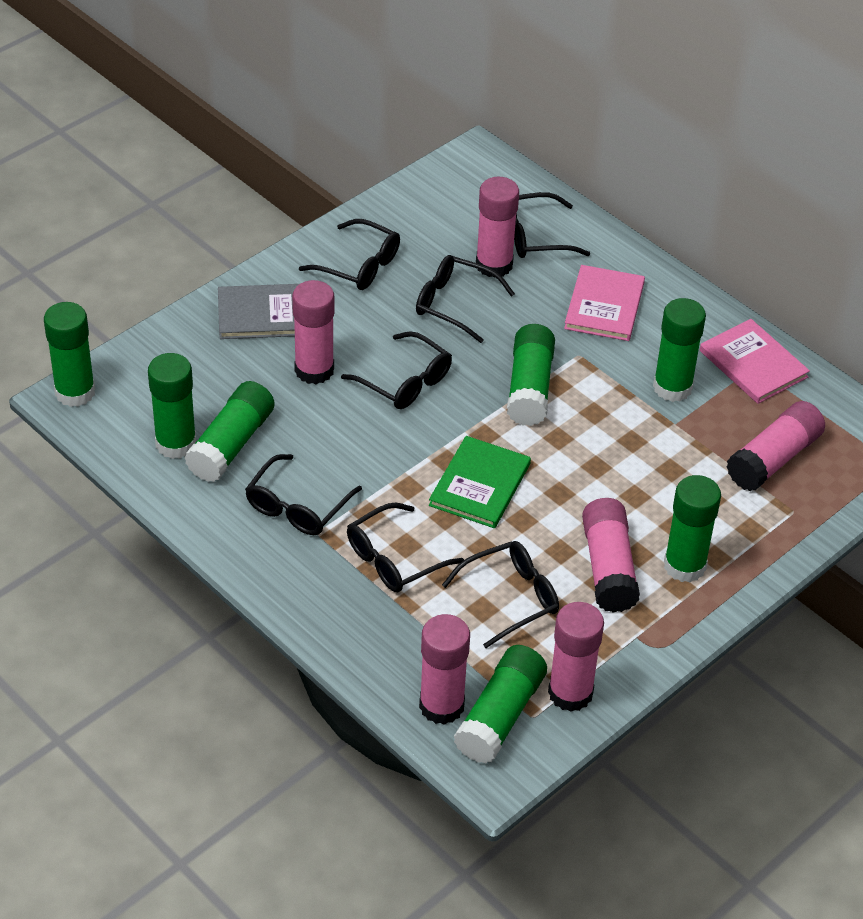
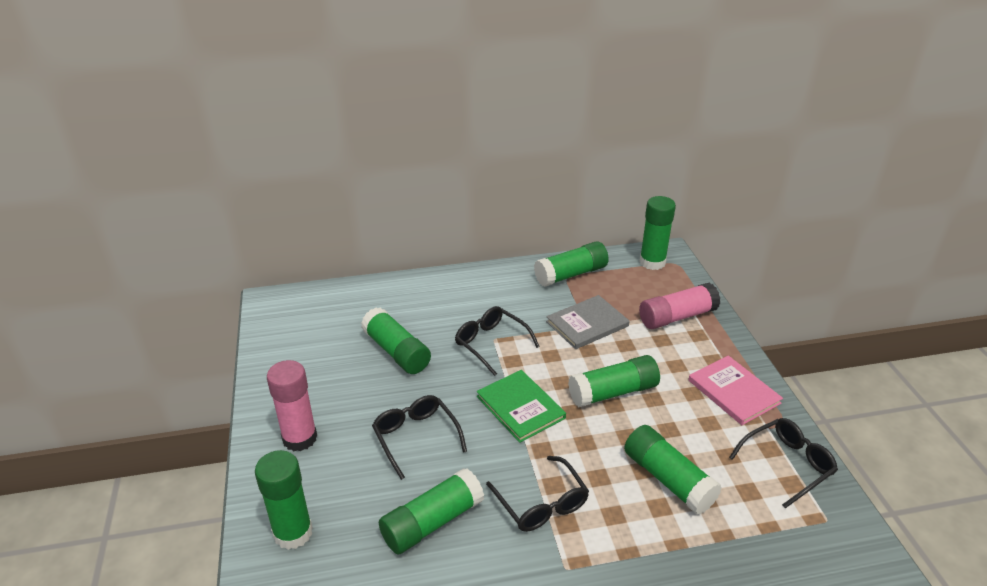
black glasses: 7 -> 4
pink book: 2 -> 1
pink glue stick: 6 -> 2

